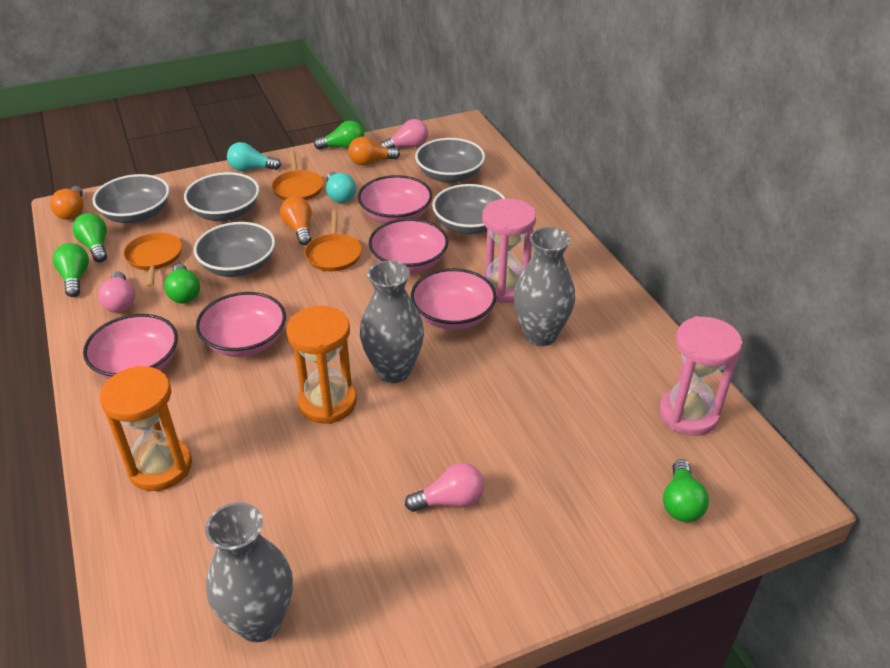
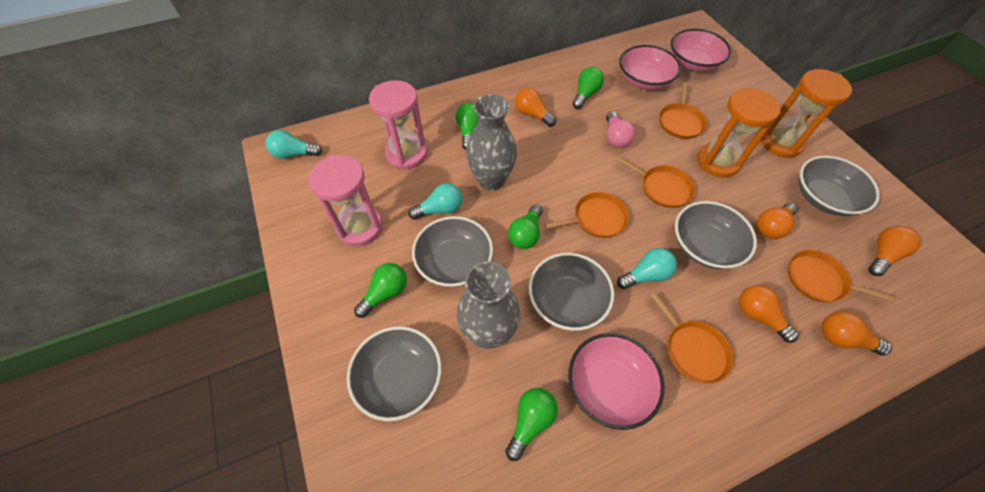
grey vase: 3 -> 2
orange light bulb: 3 -> 5
orange pan: 3 -> 5
pink bowl: 5 -> 3
pink light bulb: 3 -> 1
turquoise light bulb: 2 -> 3

